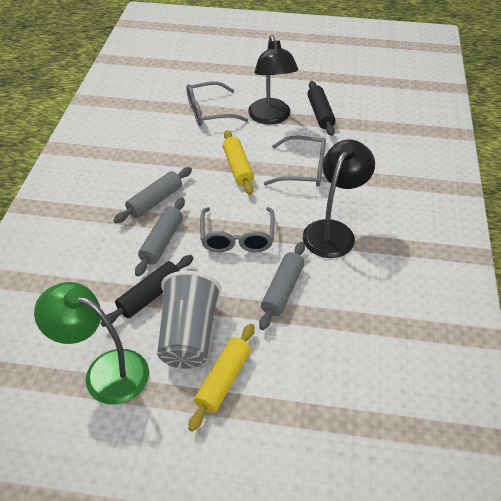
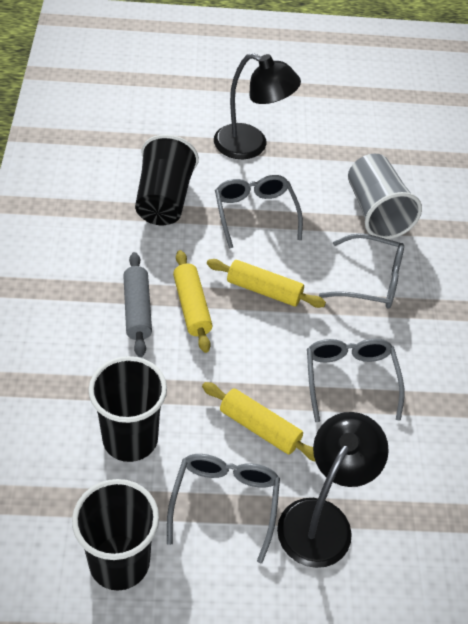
black cup: 0 -> 3
black rolling pin: 2 -> 0
green lamp: 1 -> 0
grey glasses: 3 -> 4
grey rolling pin: 3 -> 1
yellow rolling pin: 2 -> 3

